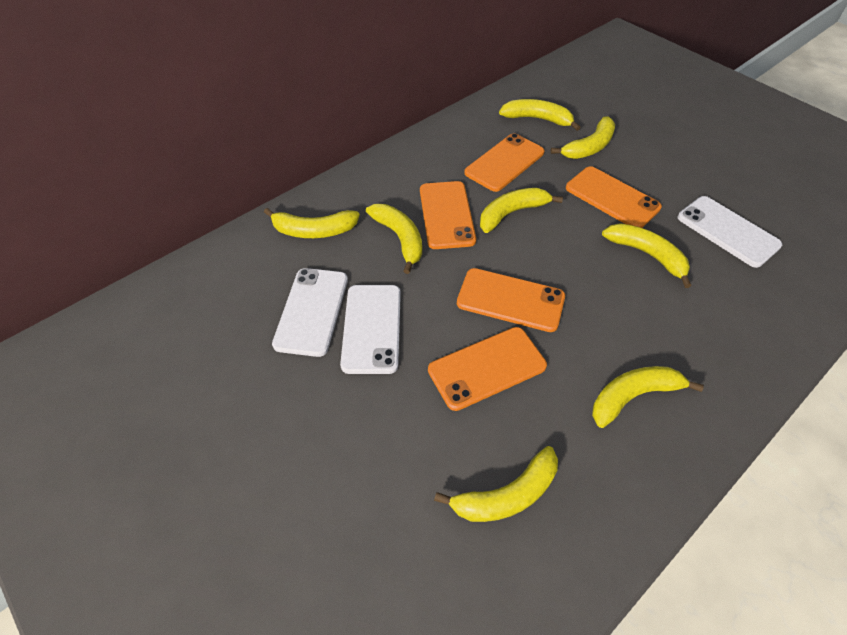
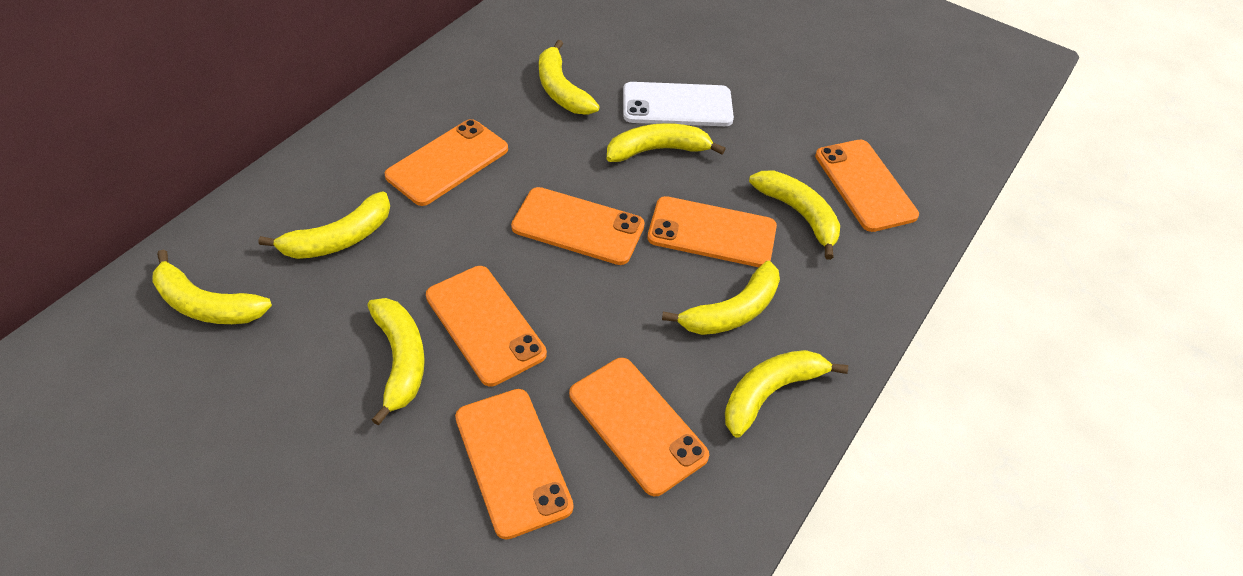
orange phone: 5 -> 7
white phone: 3 -> 1

